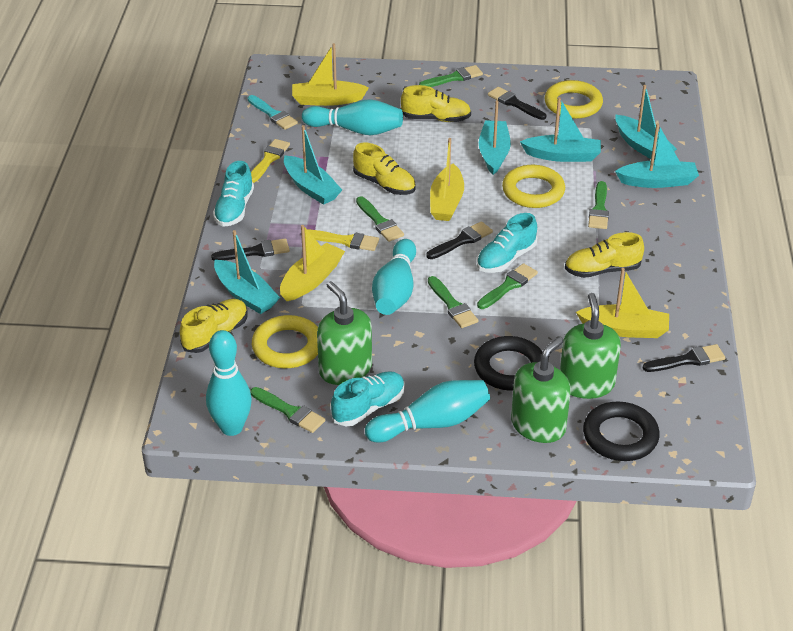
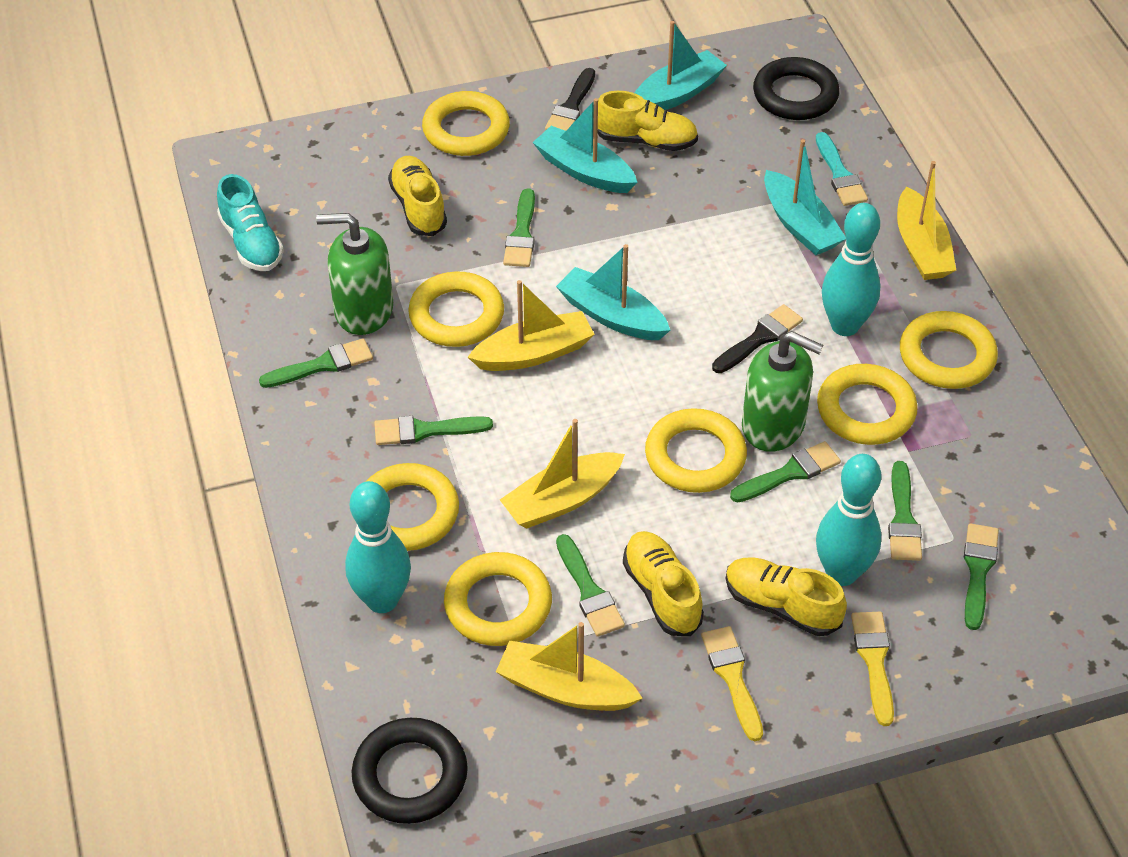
black brush: 4 -> 2
green brush: 6 -> 7
green soap dispenser: 3 -> 2
turquoise boat: 6 -> 4
turquoise bowling pin: 4 -> 3
turquoise shoe: 3 -> 1
yellow ring: 3 -> 7

